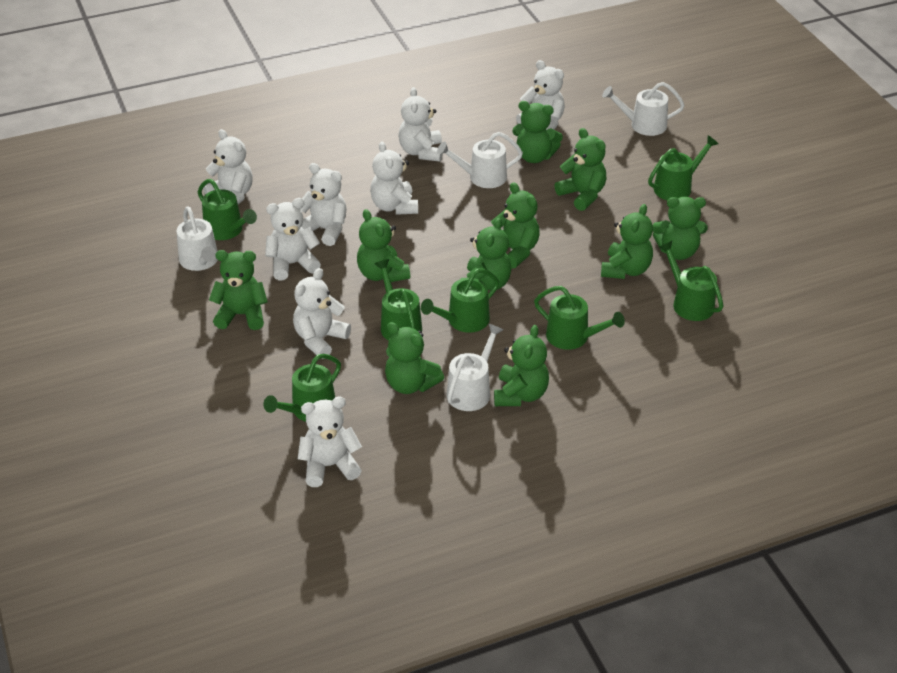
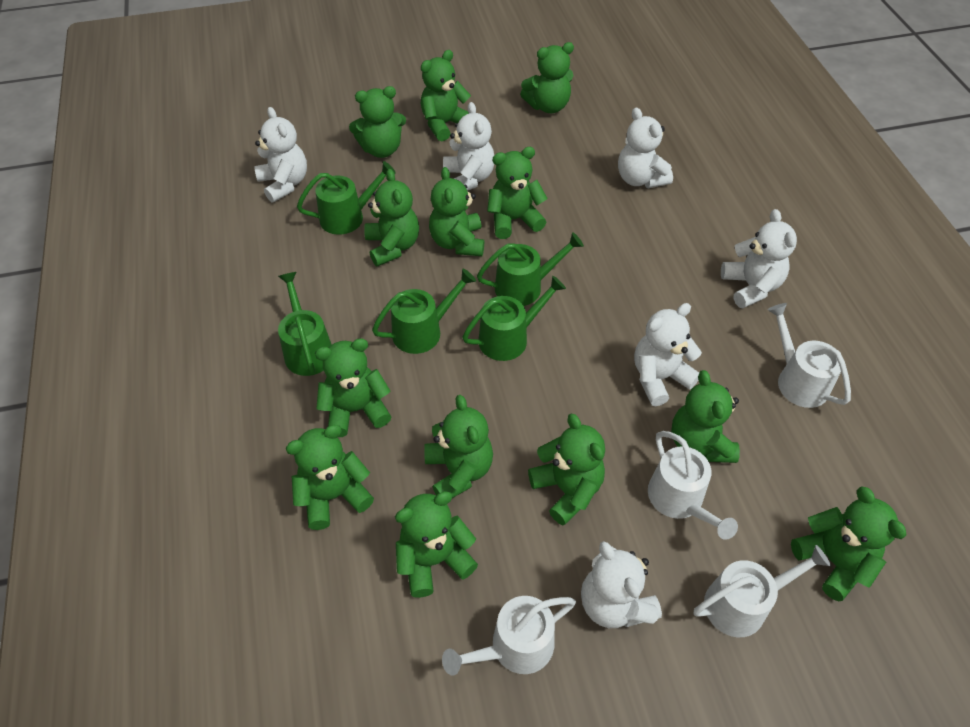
green teddy bear: 10 -> 13
green watering can: 7 -> 5
white teddy bear: 8 -> 6

